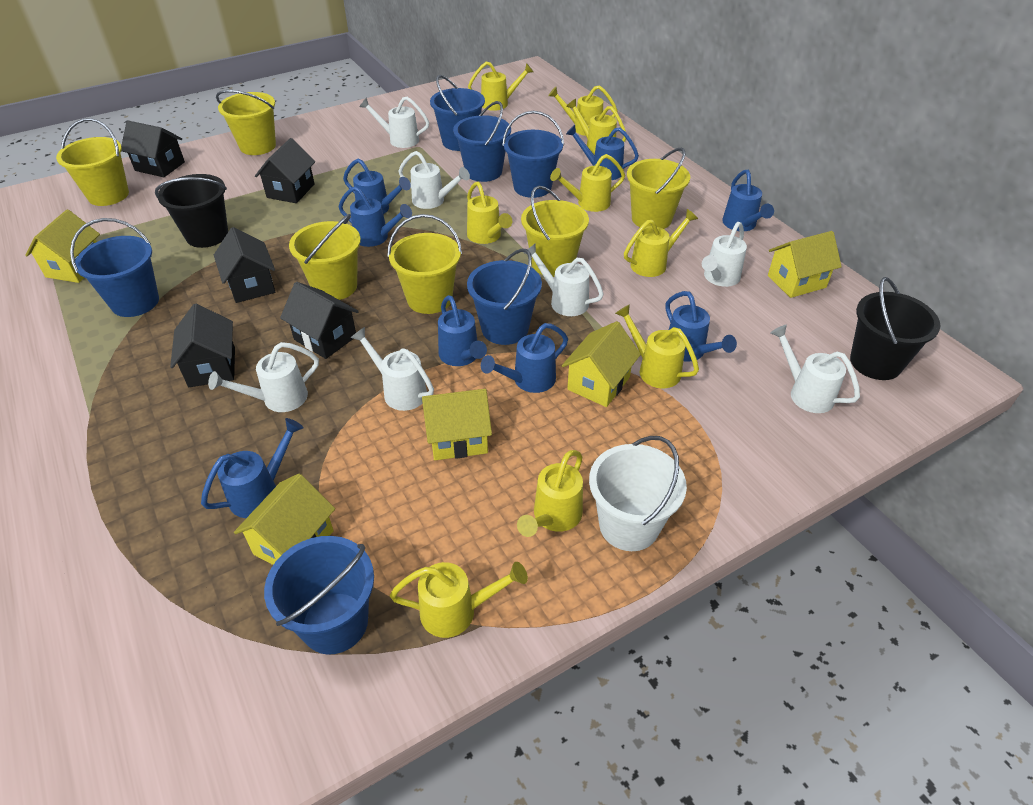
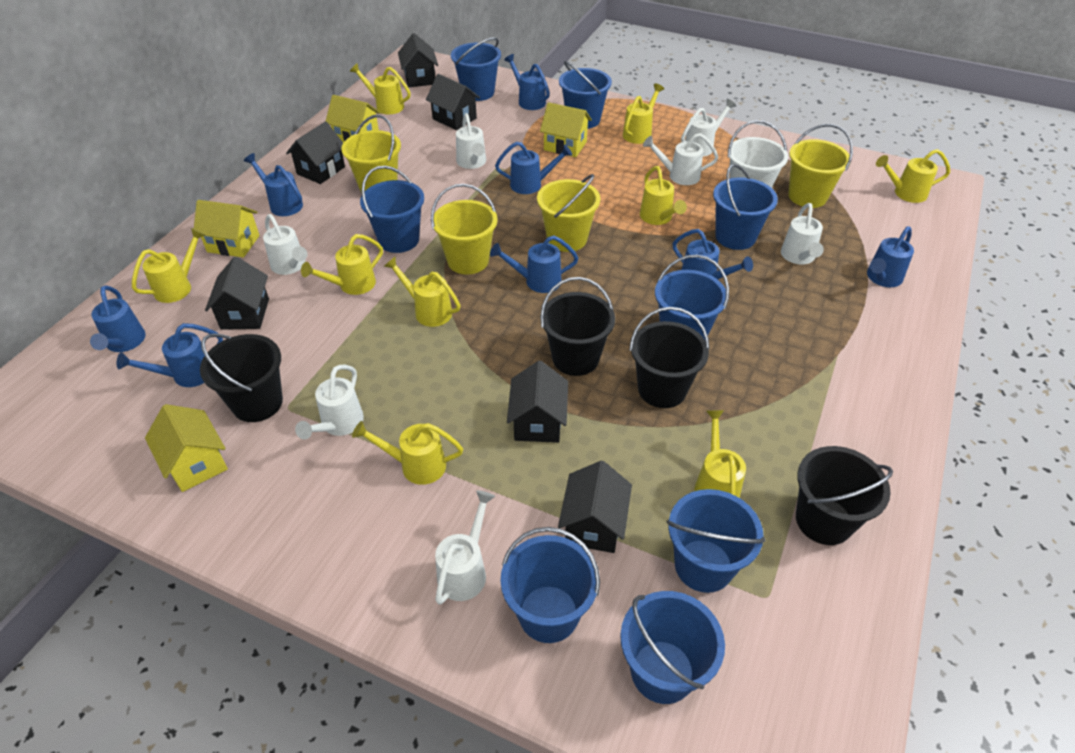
black bucket: 2 -> 4
black house: 5 -> 6
blue bucket: 6 -> 8
yellow bucket: 6 -> 4
yellow house: 5 -> 4

